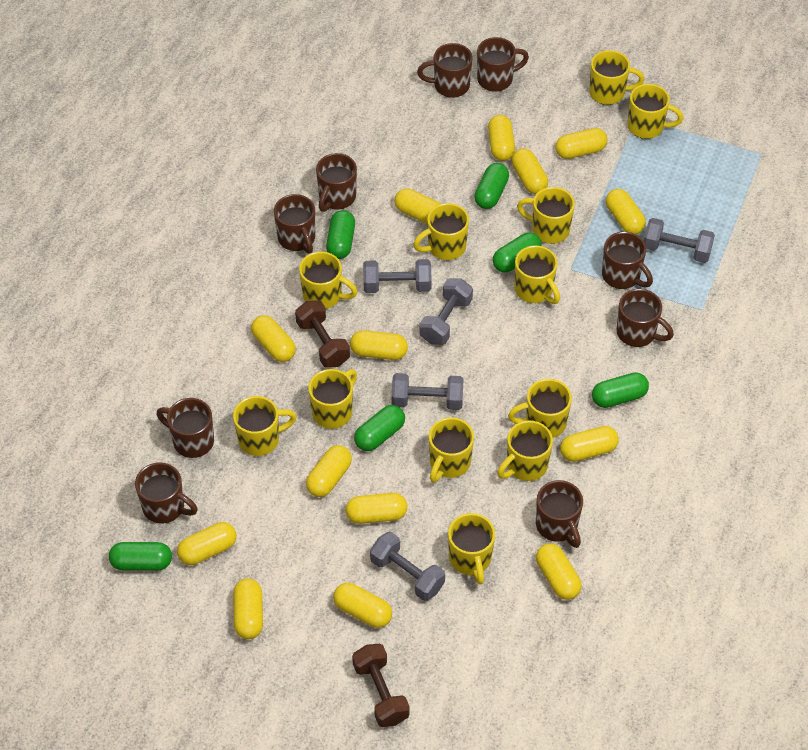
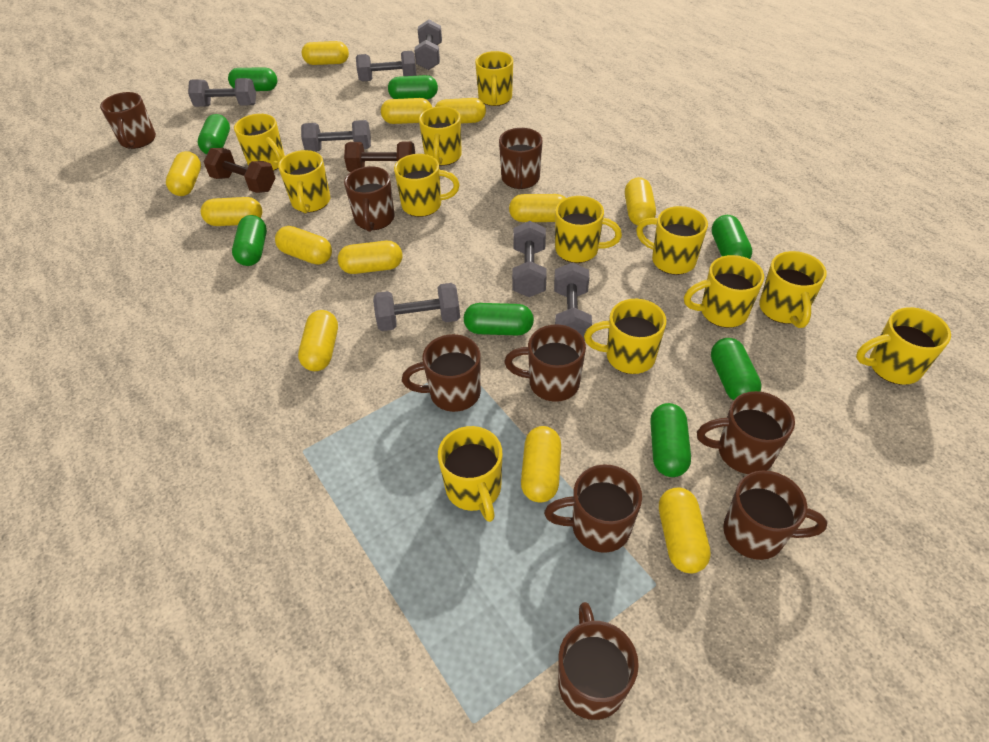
green capsule: 6 -> 8
grey dumbbell: 5 -> 7
yellow capsule: 14 -> 12

